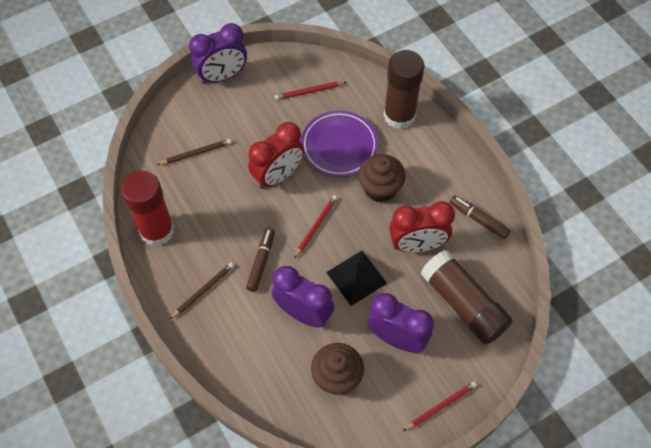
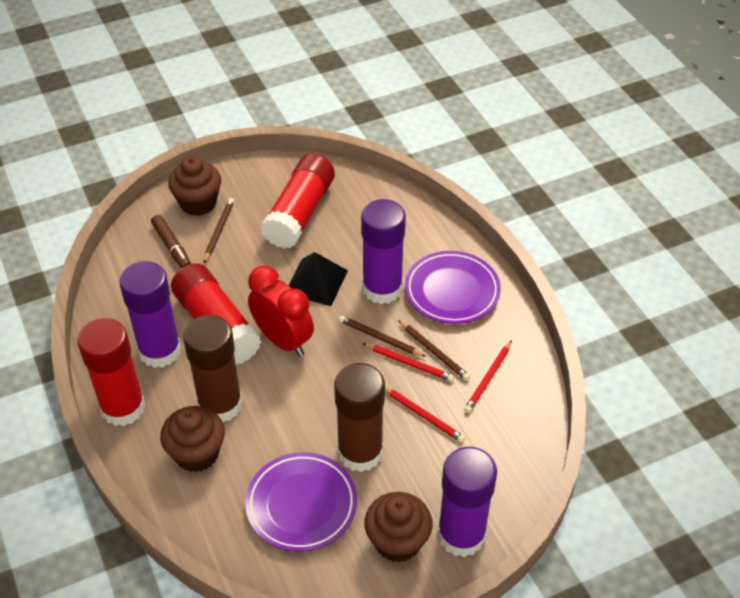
brown cupcake: 2 -> 3
brown marker: 2 -> 1
brown pencil: 2 -> 3
purple clock: 3 -> 0
purple glue stick: 0 -> 3
purple plate: 1 -> 2
red clock: 2 -> 1
red glue stick: 1 -> 3

